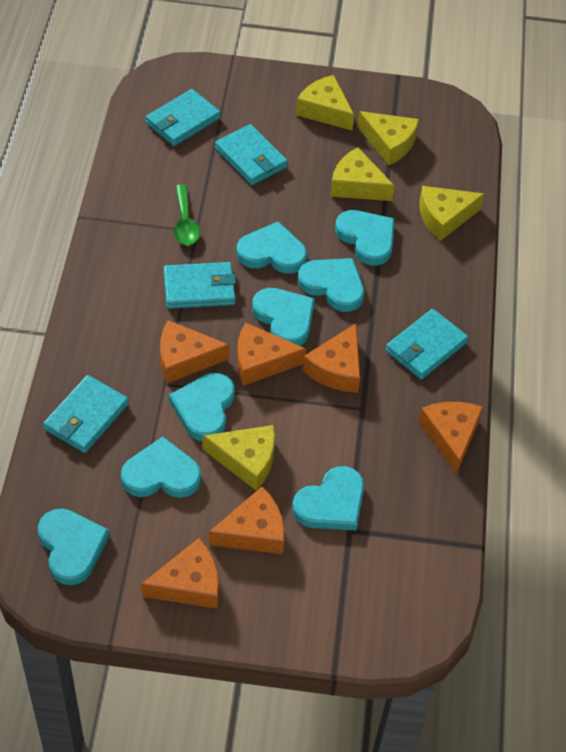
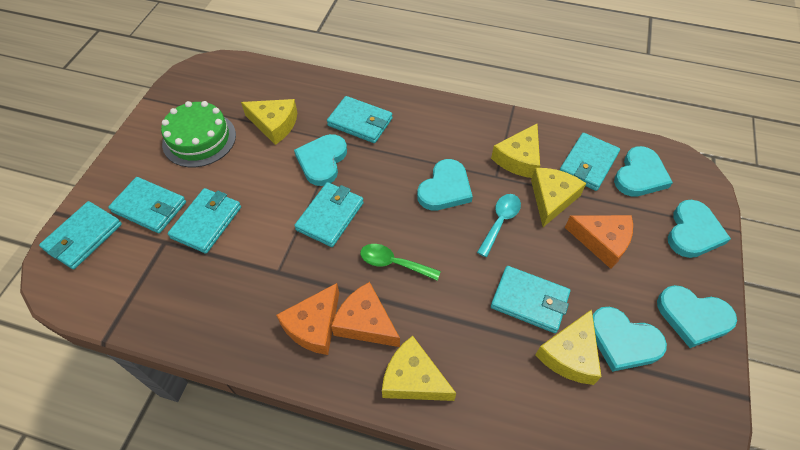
green cake: 0 -> 1
orange cheese: 6 -> 3
turquoise heart: 8 -> 6
turquoise spoon: 0 -> 1
turquoise wallet: 5 -> 7

